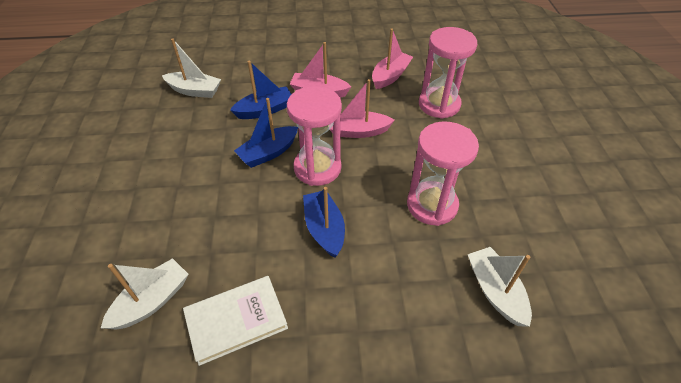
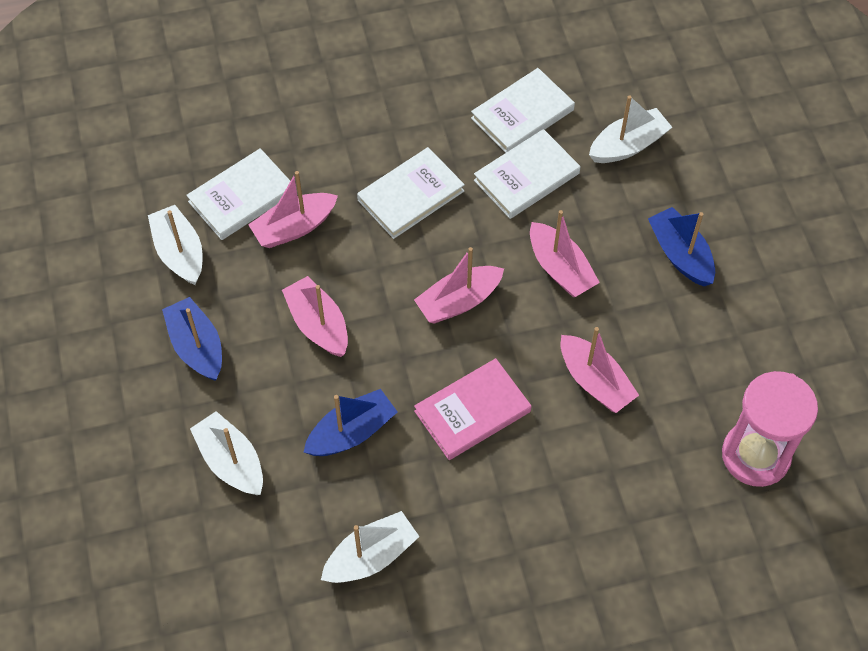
pink boat: 3 -> 5
pink book: 0 -> 1
pink hourglass: 3 -> 1
white boat: 3 -> 4
white book: 1 -> 4

